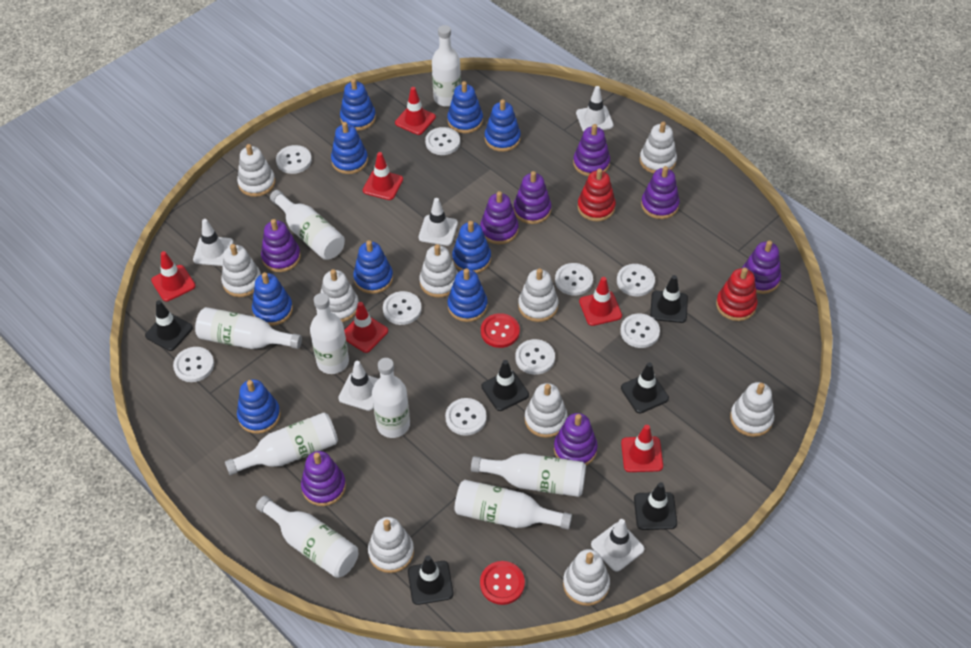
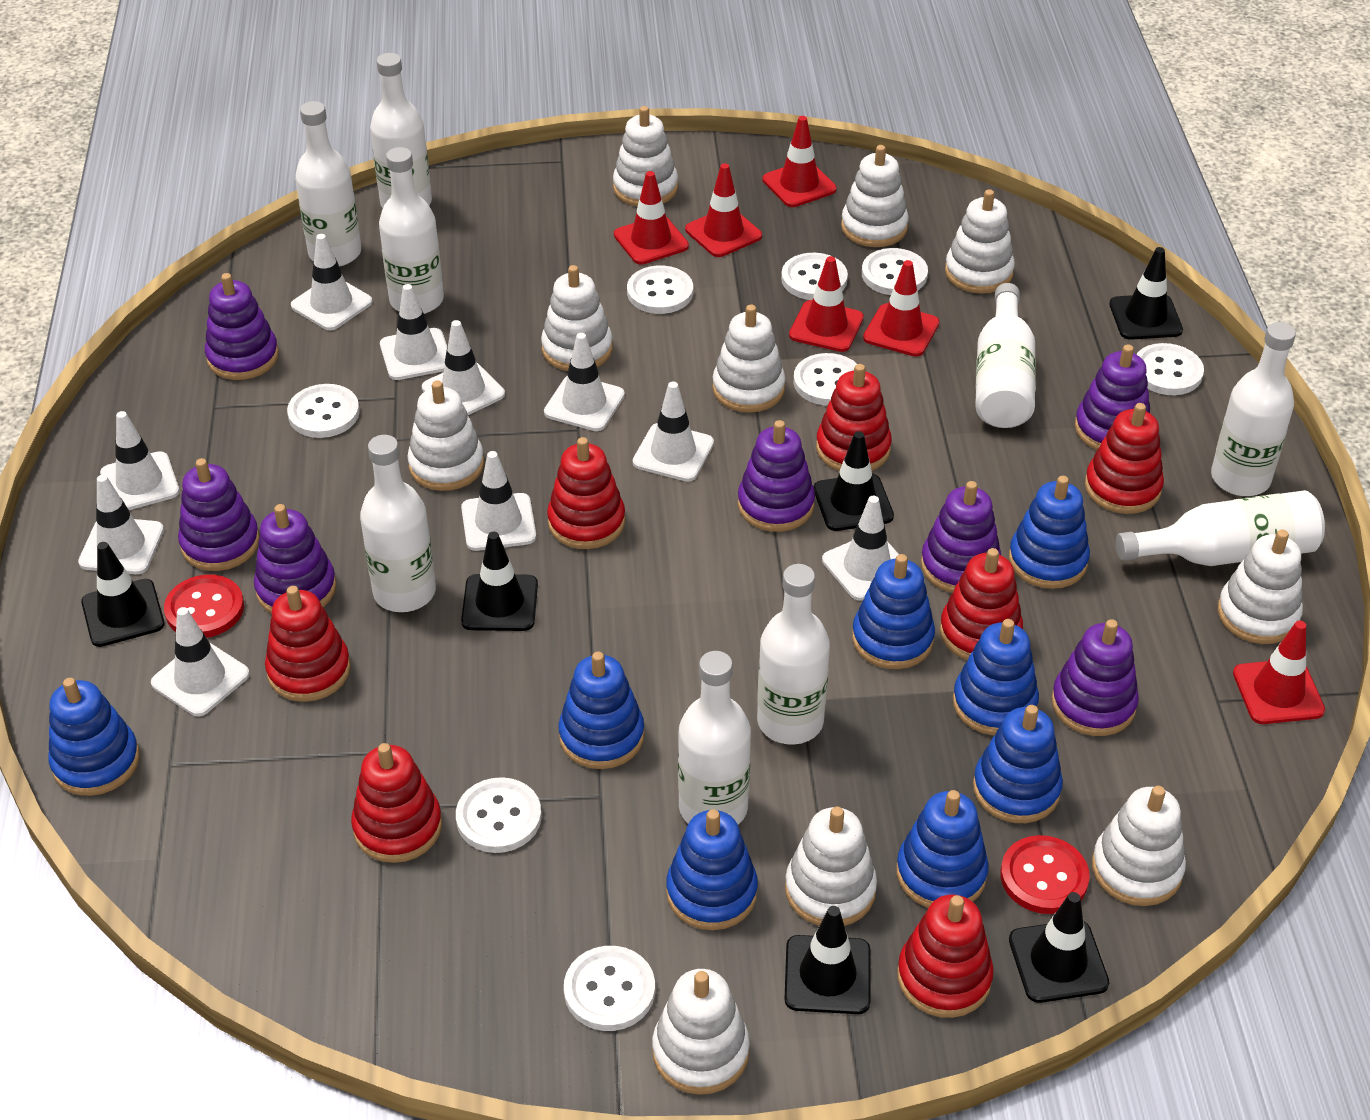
blue stacking toy: 9 -> 8
purple stacking toy: 8 -> 7
red stacking toy: 2 -> 7
white button: 9 -> 8
white traffic cone: 5 -> 10

